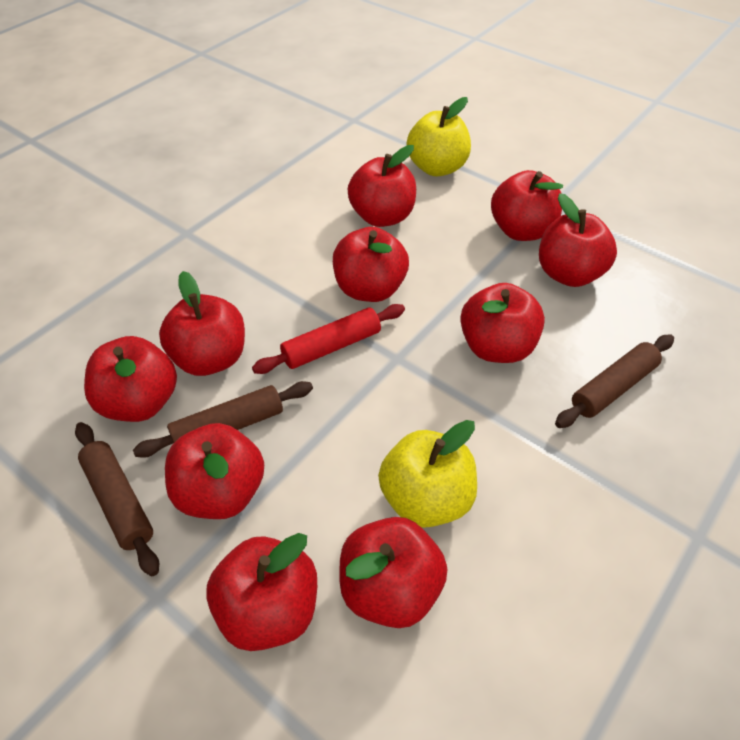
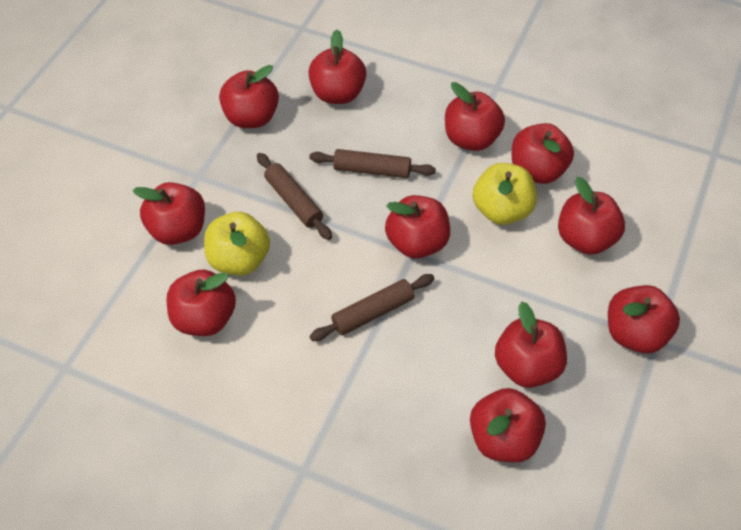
red apple: 10 -> 11
red rolling pin: 1 -> 0

